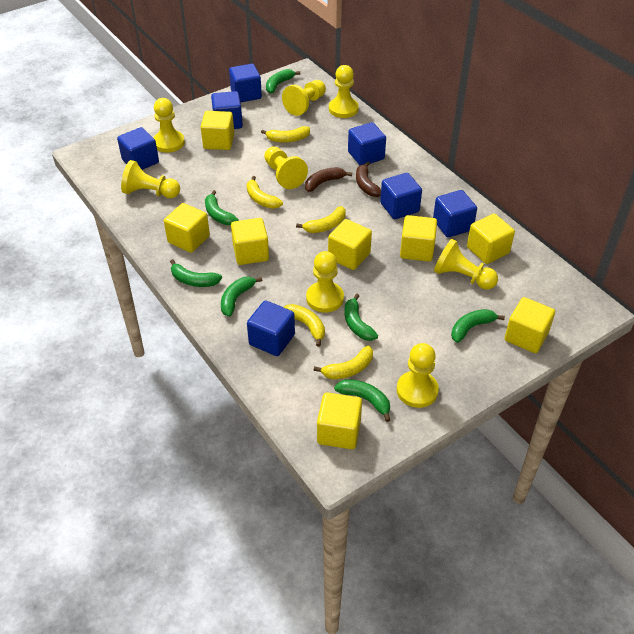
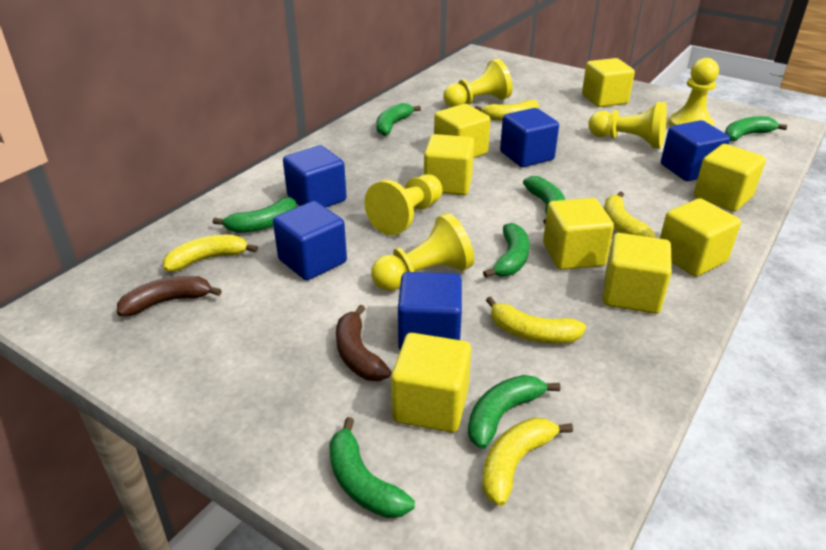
blue cube: 7 -> 5
yellow pawn: 8 -> 5

